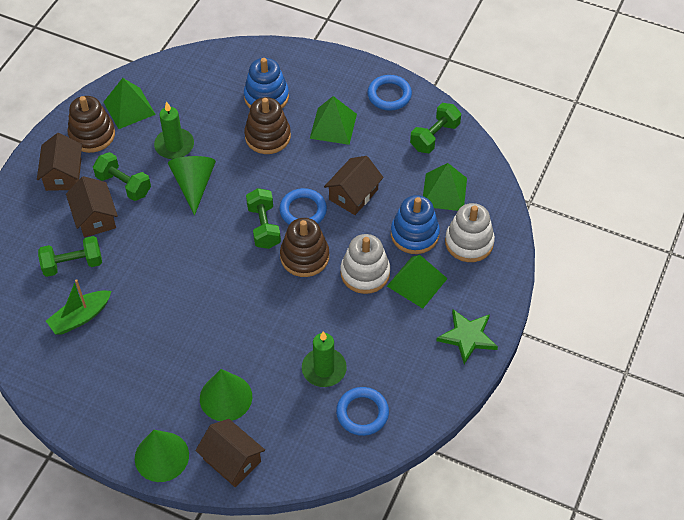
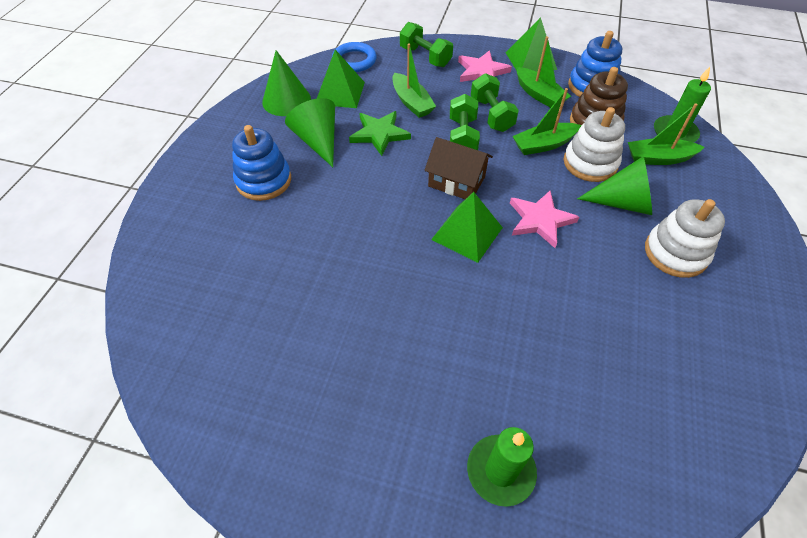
blue ring: 3 -> 1
brown house: 4 -> 1
brown stacking toy: 3 -> 1
green boat: 1 -> 4
green dumbbell: 4 -> 3
green pyramid: 4 -> 3
pink star: 0 -> 2

